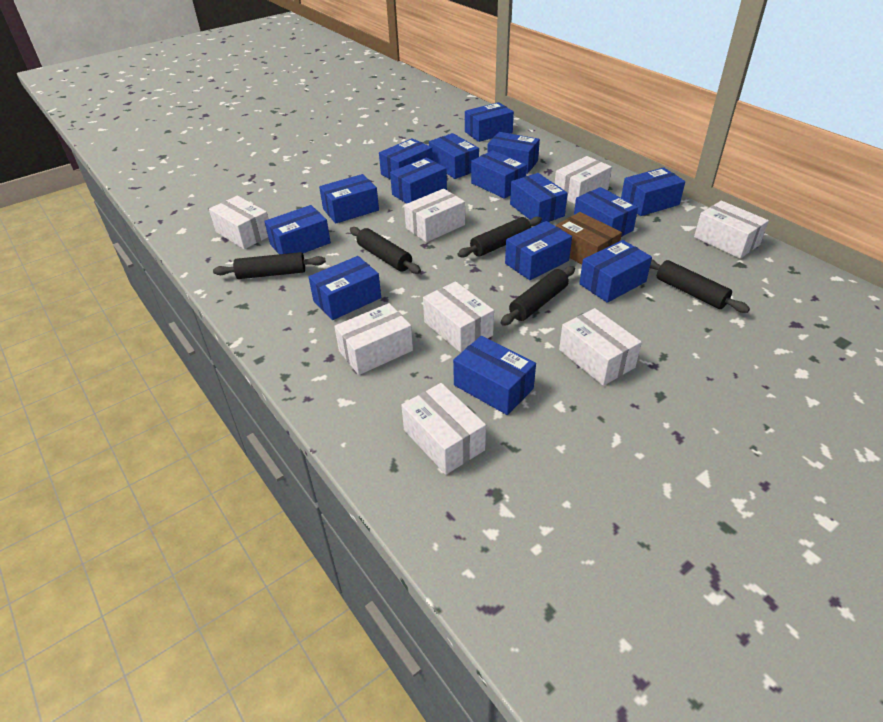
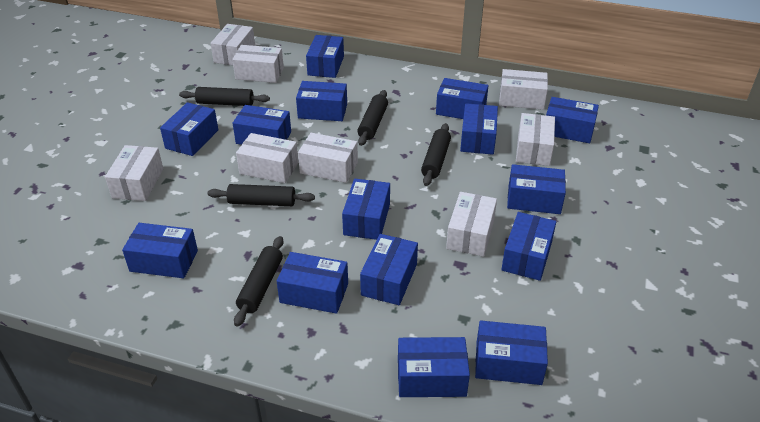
brown box: 1 -> 0

